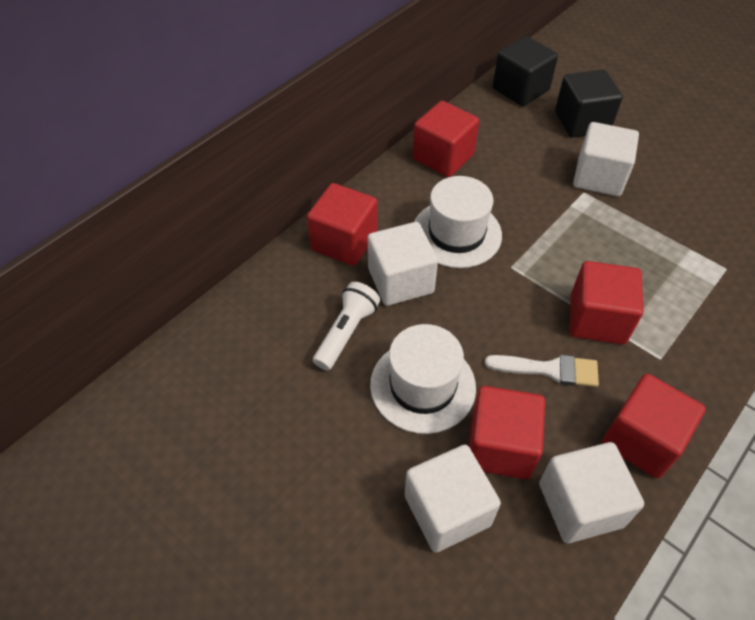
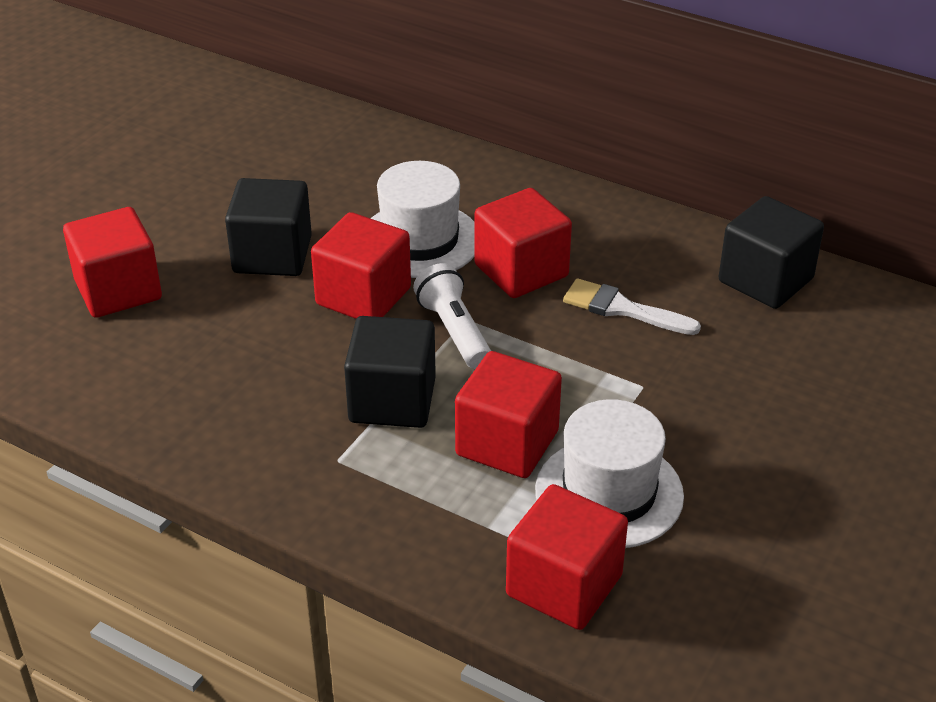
black cube: 2 -> 3
white cube: 4 -> 0

